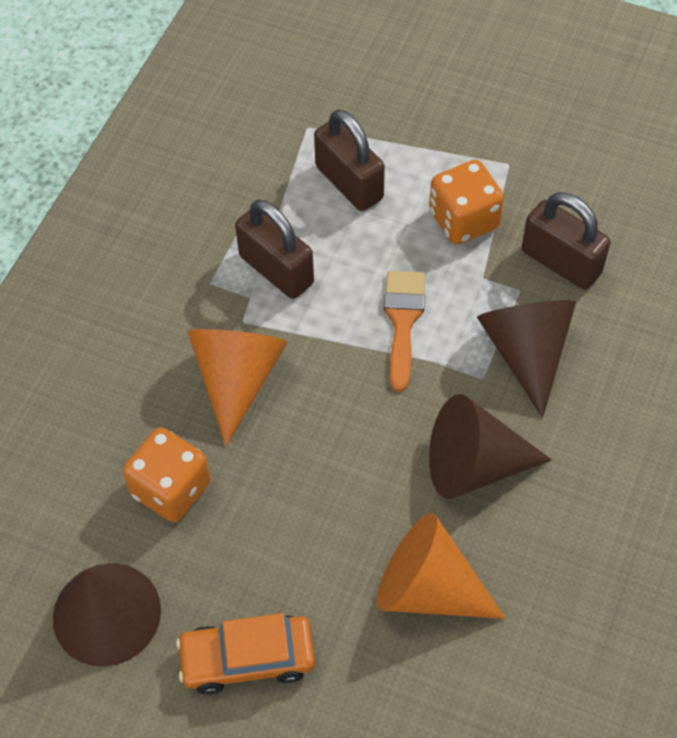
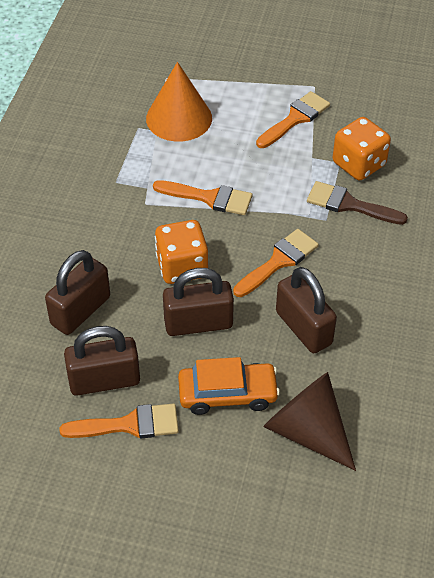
brown brush: 0 -> 1
brown cone: 3 -> 1
brown padlock: 3 -> 4
orange brush: 1 -> 4
orange cone: 2 -> 1

